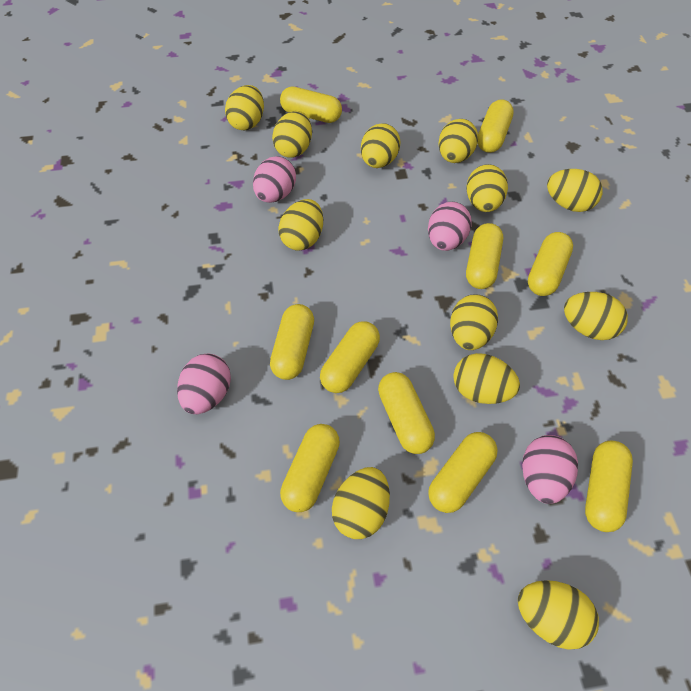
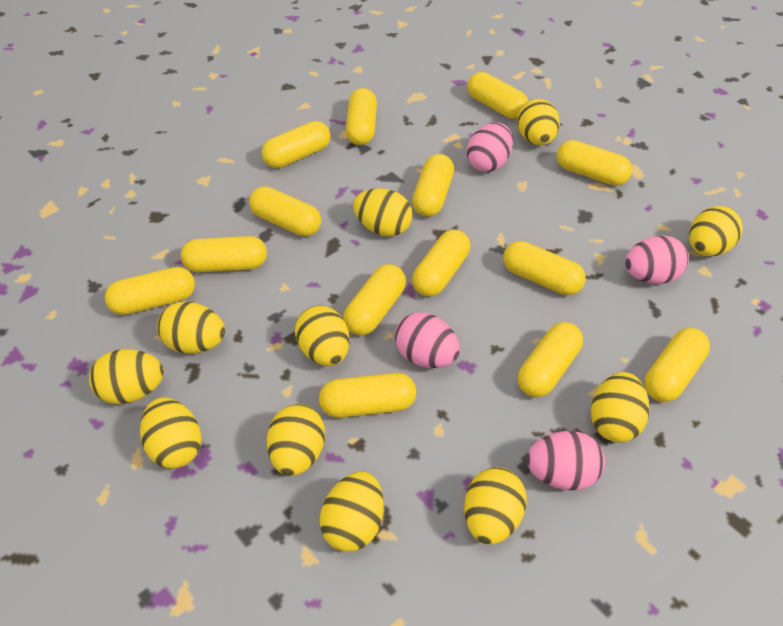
yellow capsule: 10 -> 14
yellow egg: 12 -> 11

